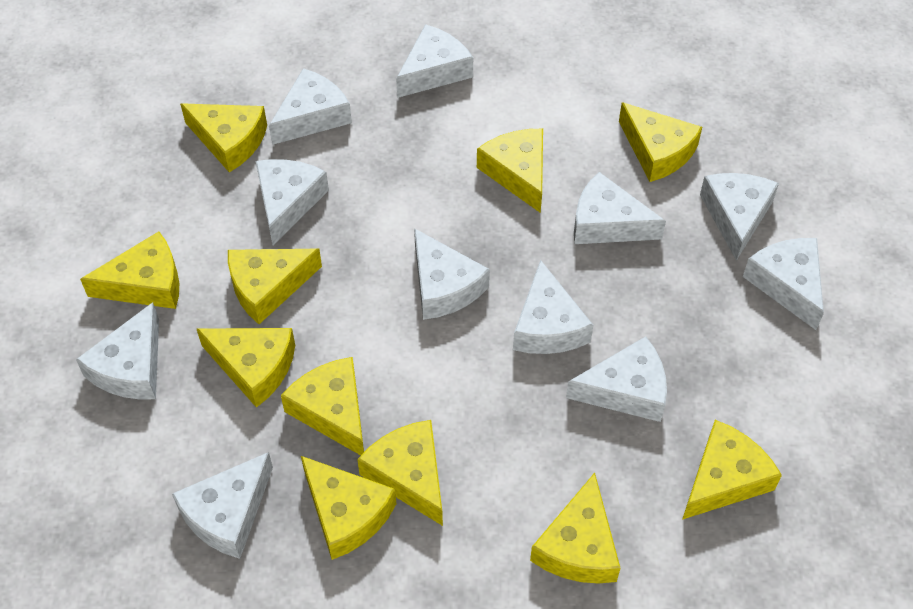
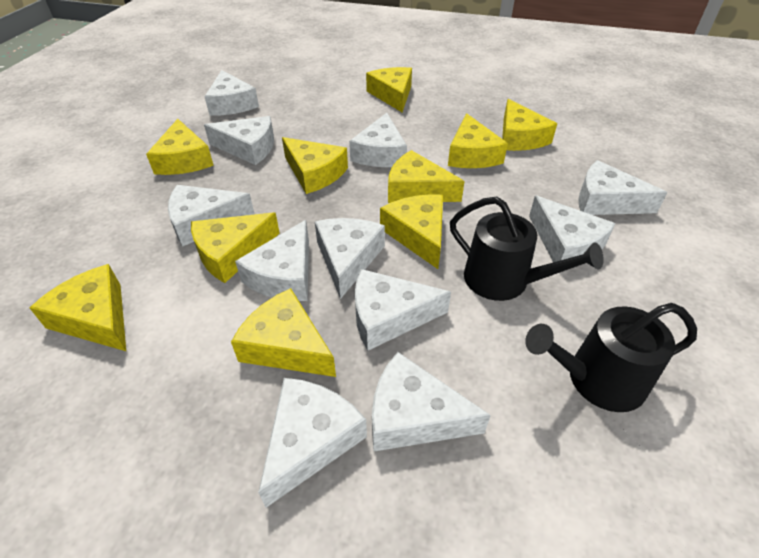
black watering can: 0 -> 2
yellow cheese: 11 -> 10

